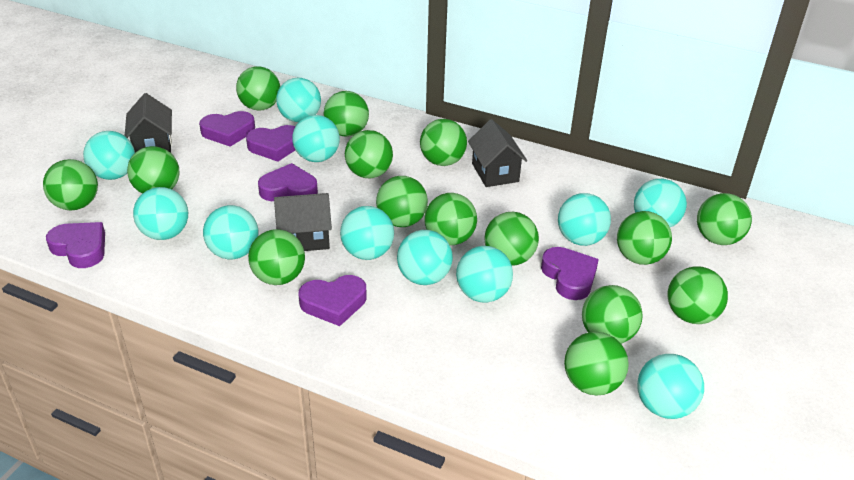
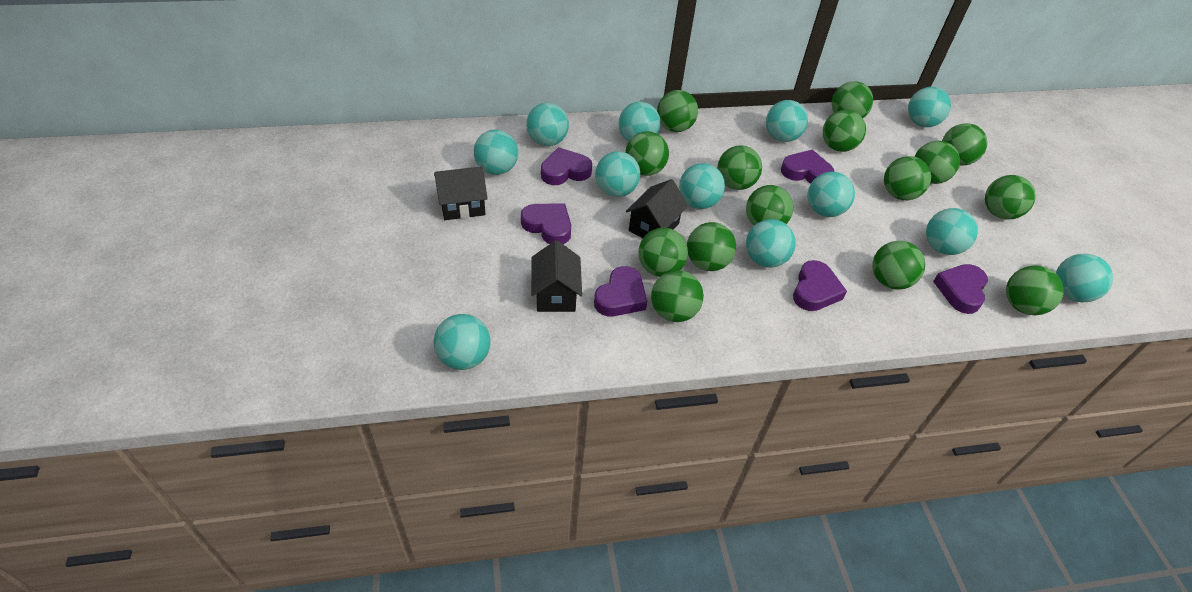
turquoise ball: 11 -> 12

